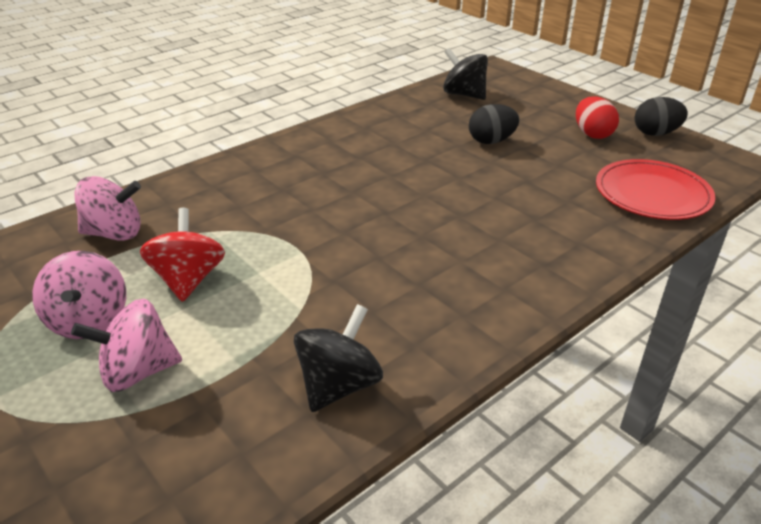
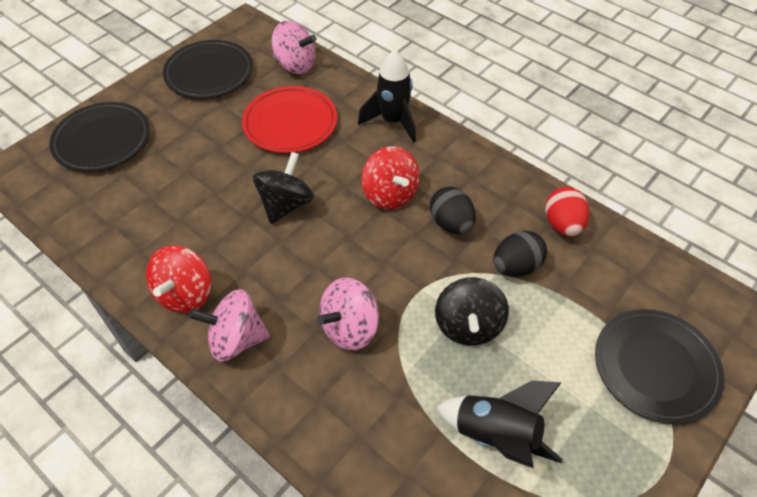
black plate: 0 -> 3
black rocket: 0 -> 2
red spinning top: 1 -> 2

